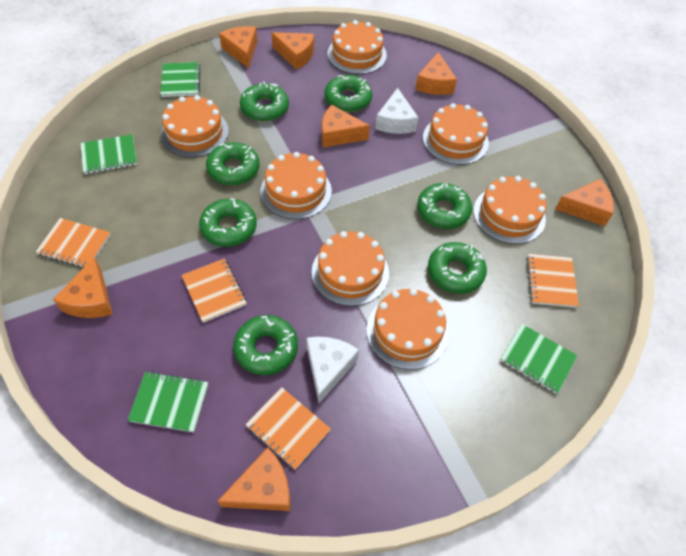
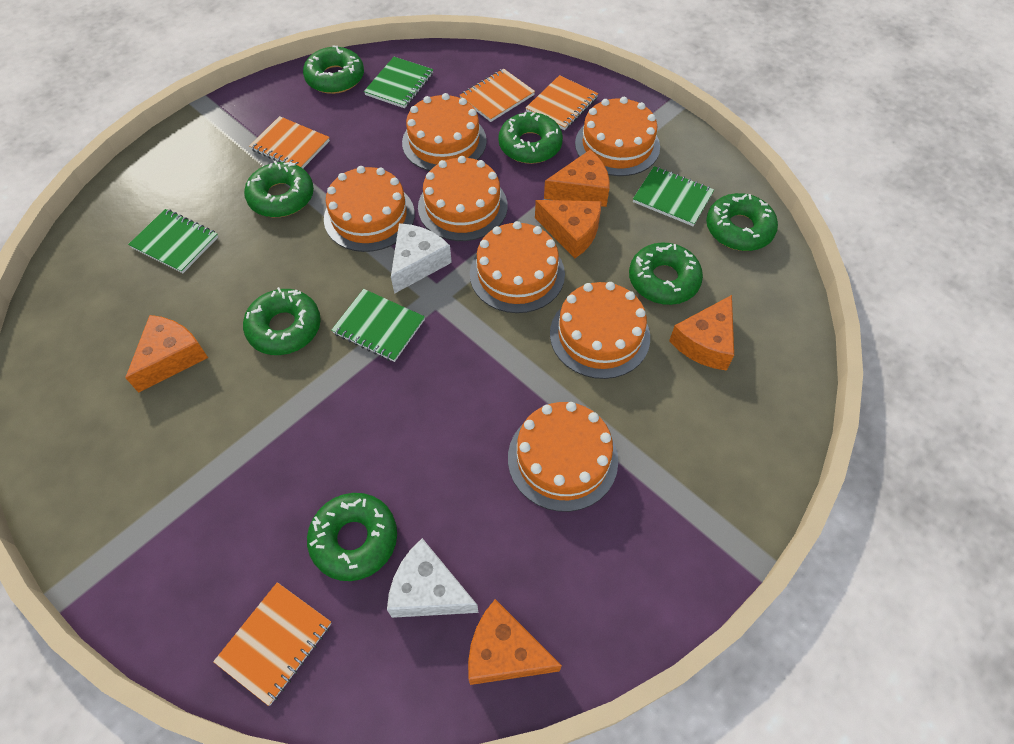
orange cheese: 7 -> 5

